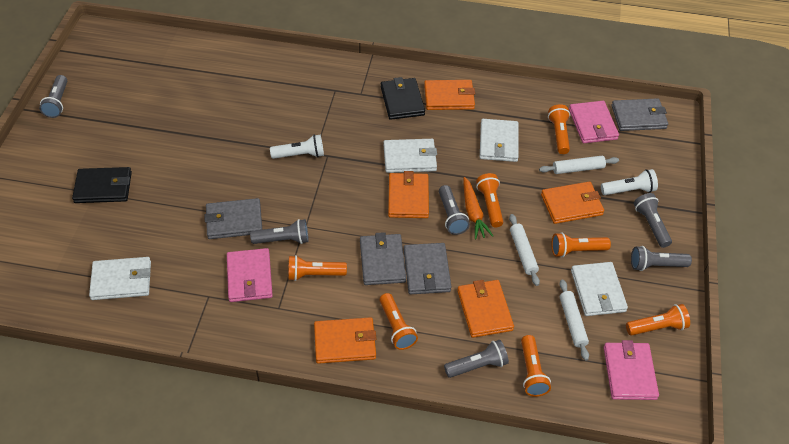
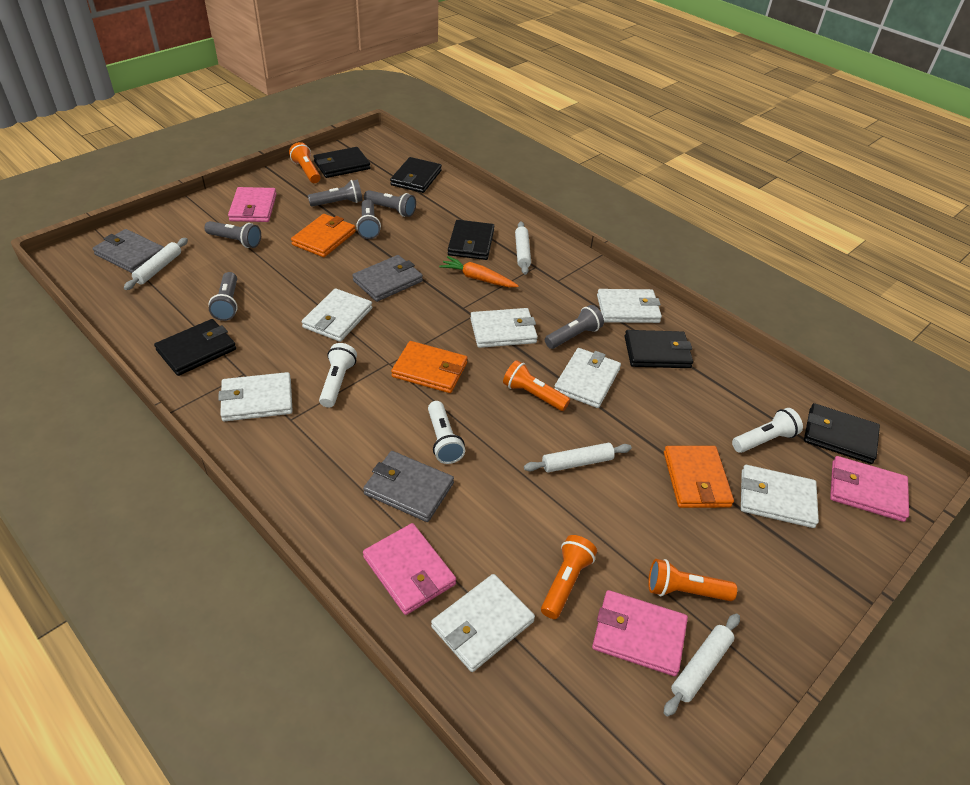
black wallet: 2 -> 6
grey wallet: 4 -> 3
orange flashlight: 7 -> 4
orange wallet: 5 -> 3
pink wallet: 3 -> 4
white flashlight: 2 -> 3
white rolling pin: 3 -> 4
white wallet: 4 -> 7

